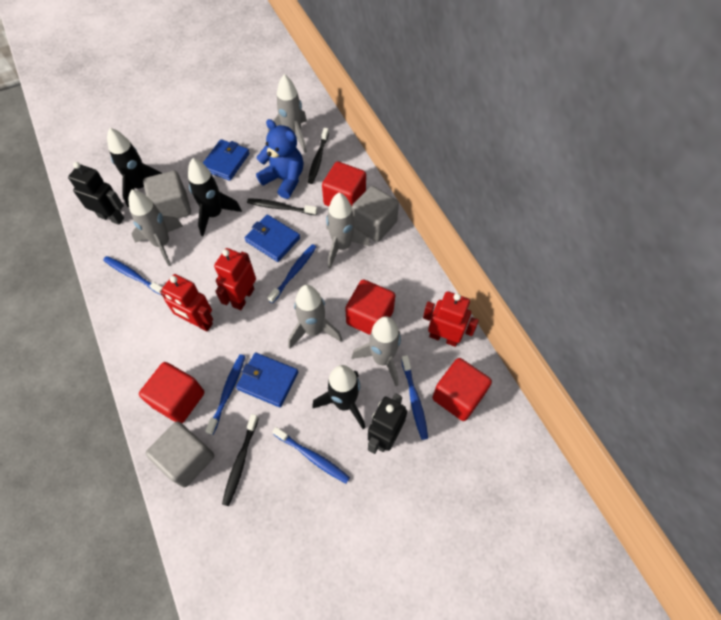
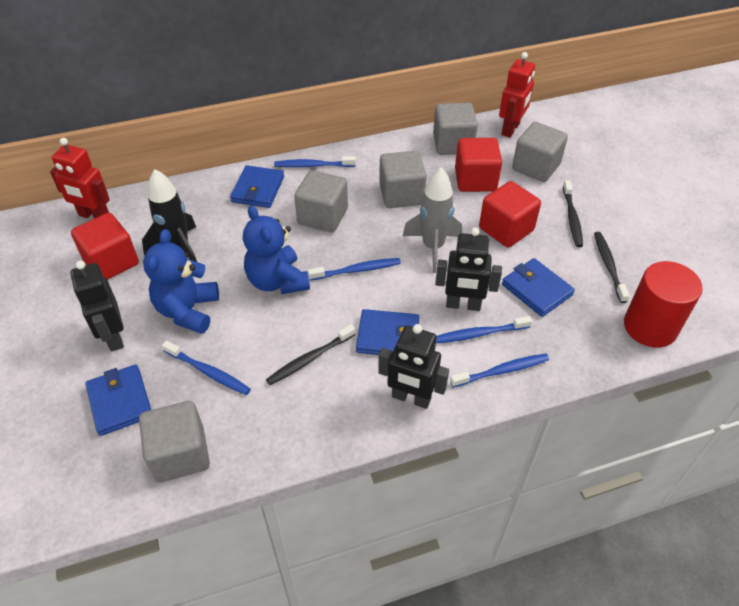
black robot: 2 -> 3
black rocket: 3 -> 1
blue teddy bear: 1 -> 2
blue wallet: 3 -> 4
grey cube: 3 -> 5
grey rocket: 5 -> 1
red cube: 4 -> 3
red cylinder: 0 -> 1
red robot: 3 -> 2

